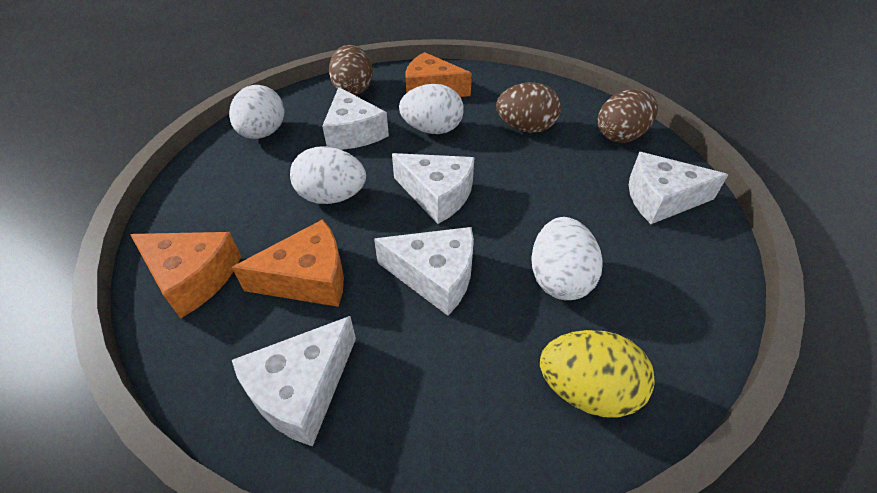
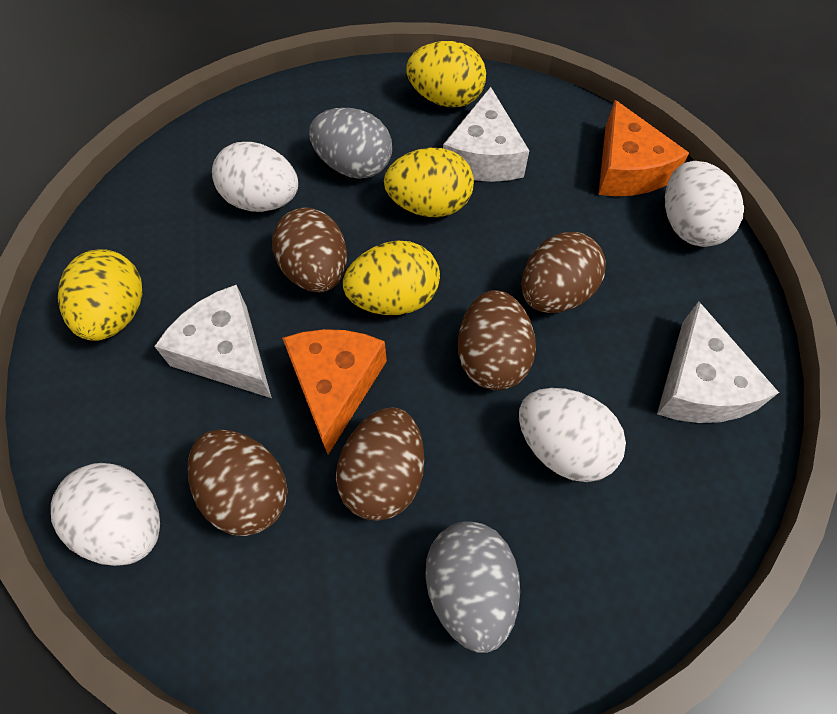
brown egg: 3 -> 5
grey egg: 0 -> 2
orange cheese: 3 -> 2
white cheese: 5 -> 3
yellow egg: 1 -> 4

